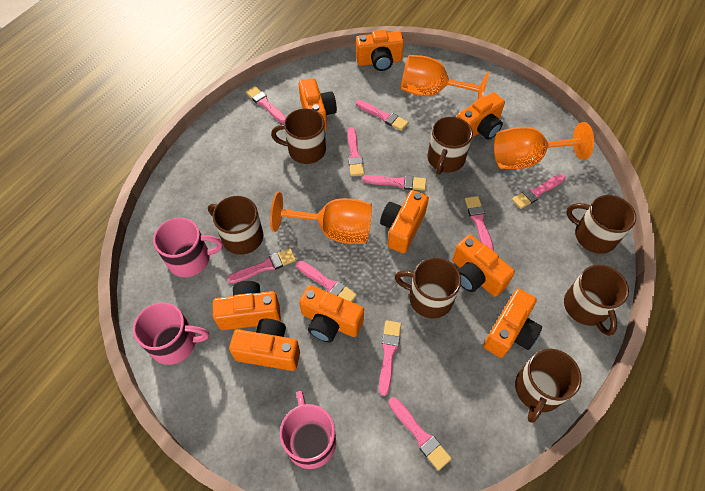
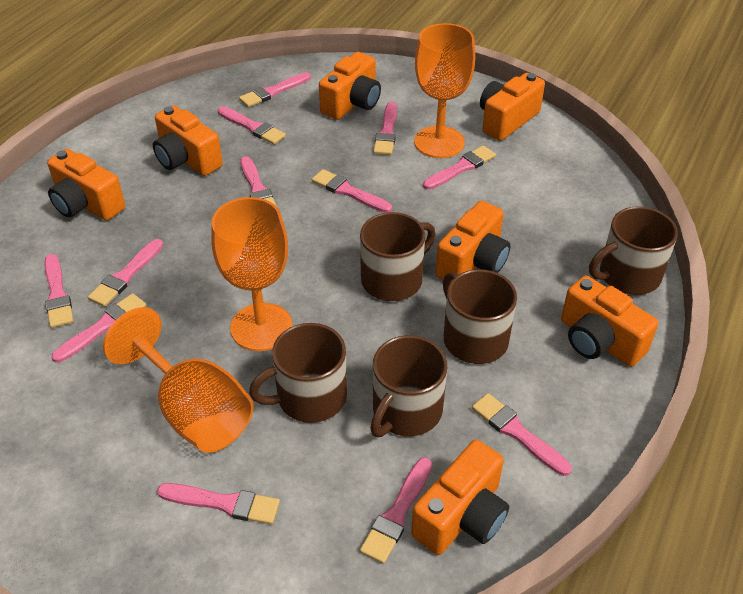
brown mug: 7 -> 5
orange camera: 9 -> 7
pink brush: 10 -> 12
pink mug: 3 -> 0

